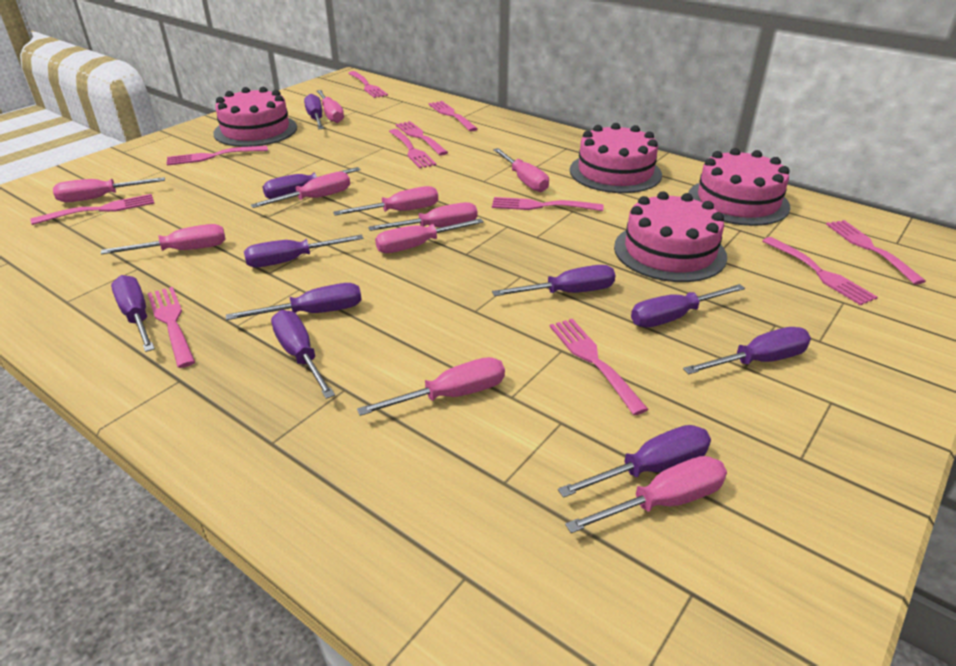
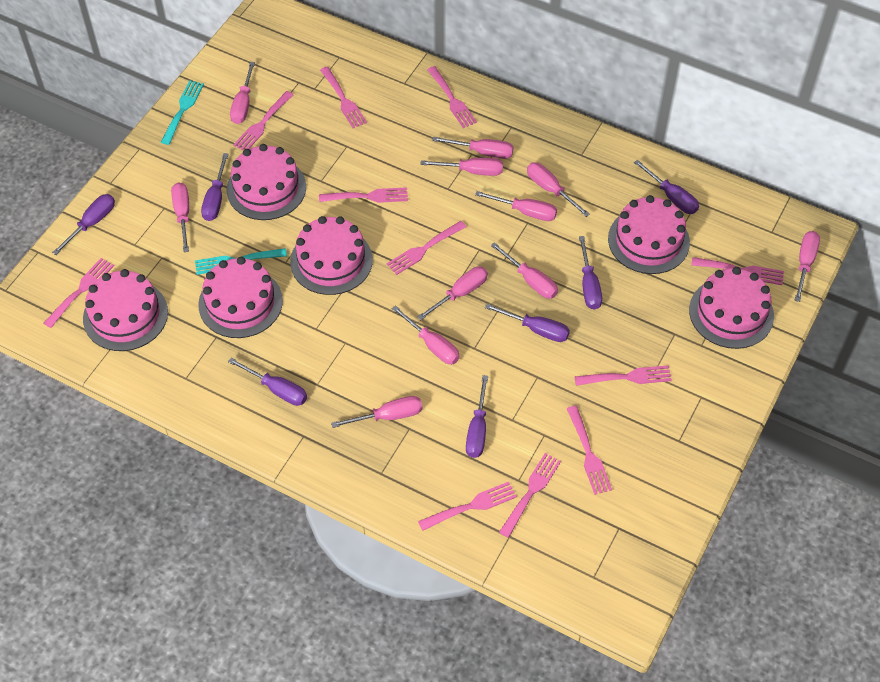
pink cake: 4 -> 6
pink screwdriver: 10 -> 11
purple screwdriver: 10 -> 7
turquoise fork: 0 -> 2

